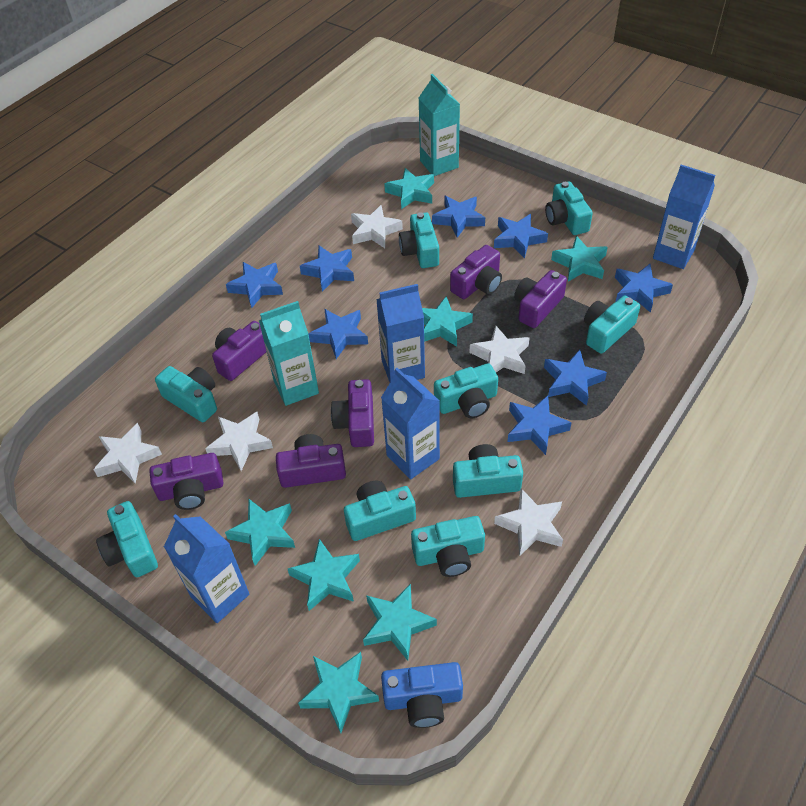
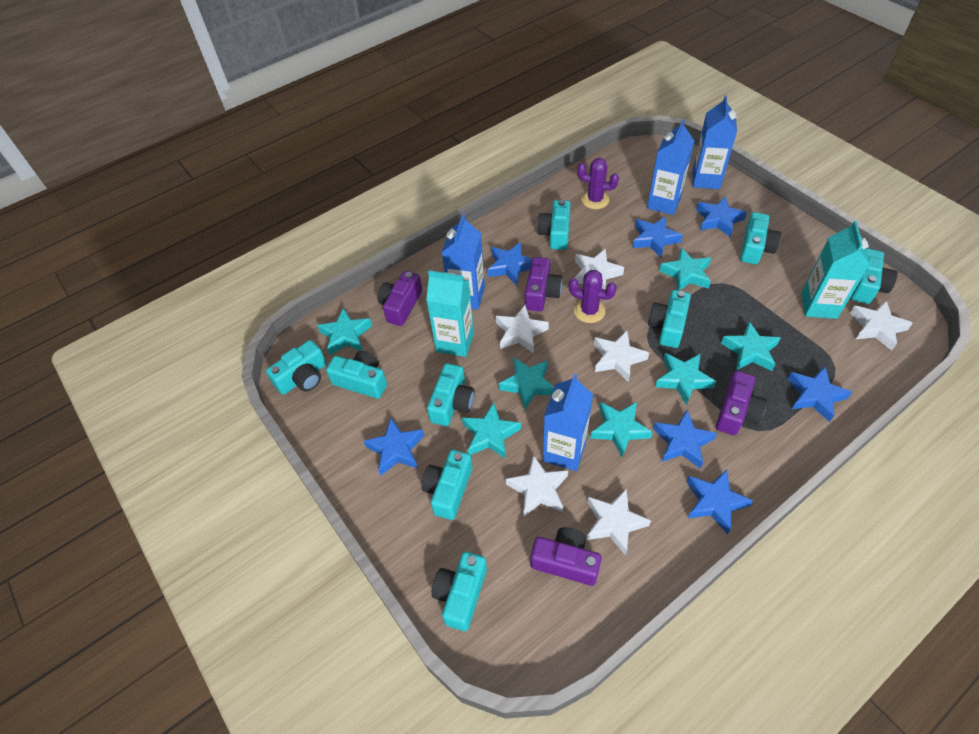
blue camera: 1 -> 0
blue star: 8 -> 7
purple cactus: 0 -> 2
purple camera: 6 -> 4
white star: 5 -> 6

